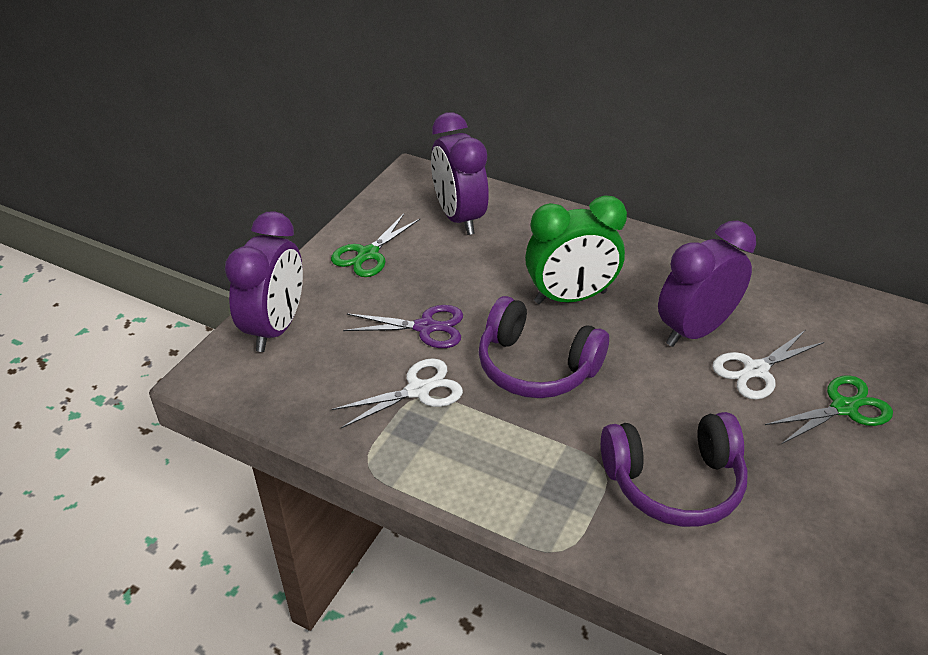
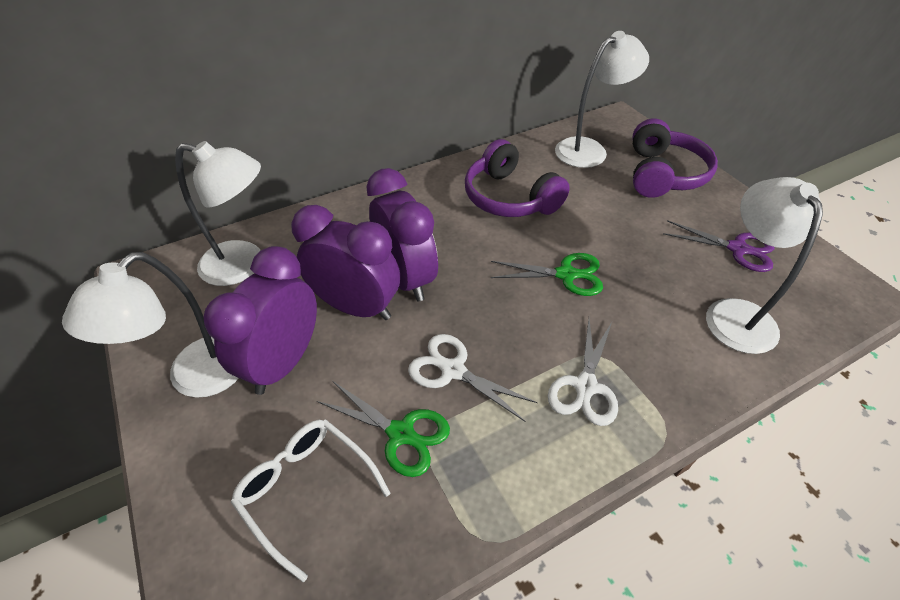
green clock: 1 -> 0
white glasses: 0 -> 1
white lamp: 0 -> 4

